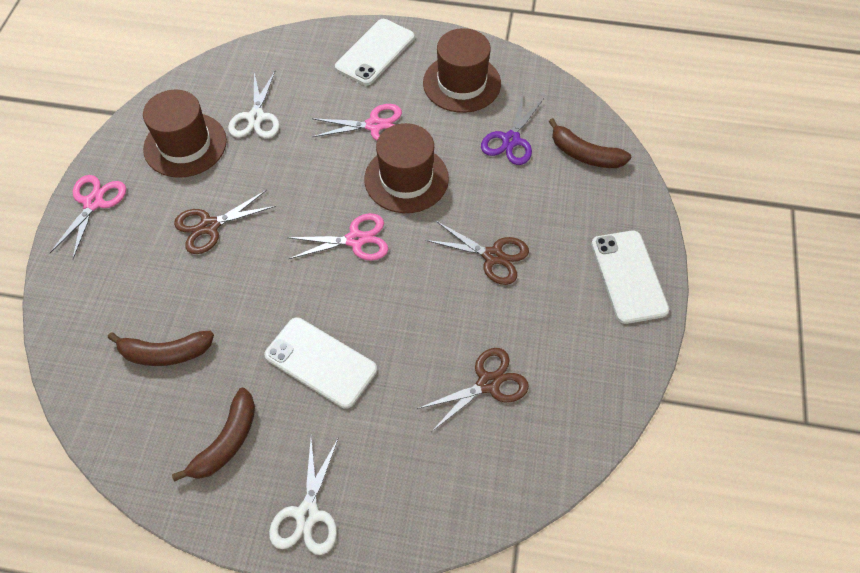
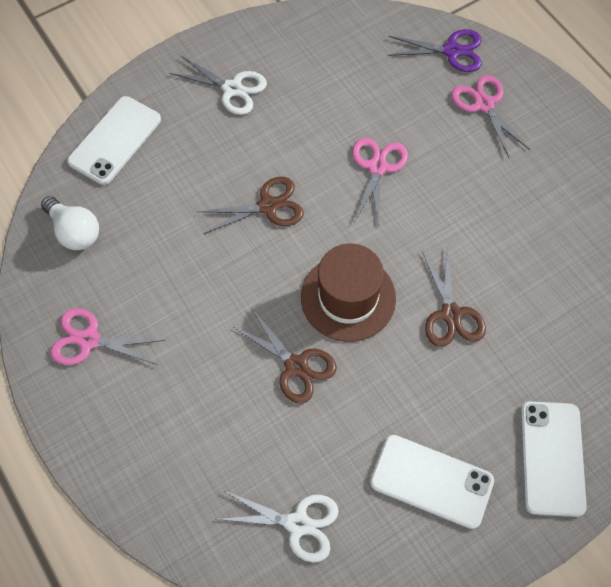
brown banana: 3 -> 0
brown hat: 3 -> 1
white light bulb: 0 -> 1

